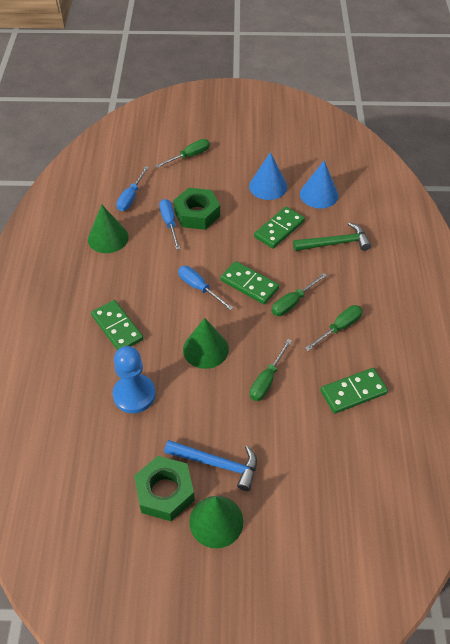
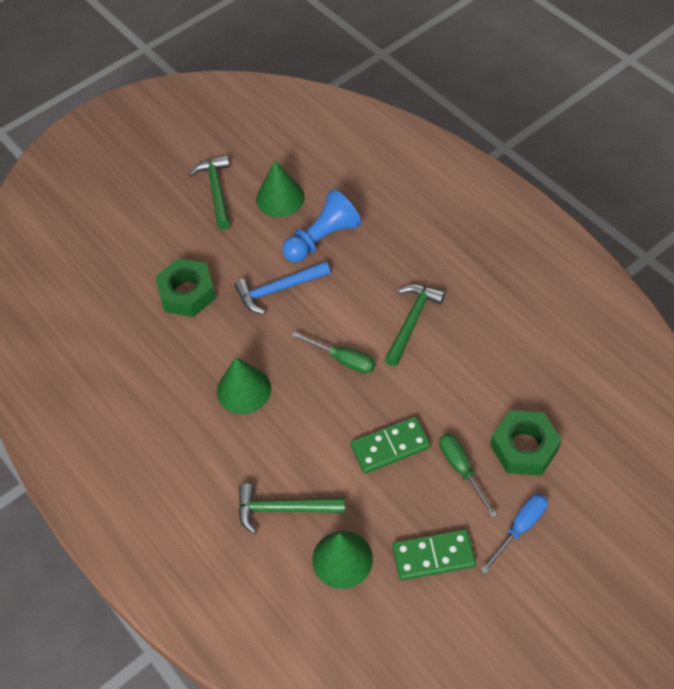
blue cone: 2 -> 0
blue screwdriver: 3 -> 1
green domino: 4 -> 2
green hammer: 1 -> 3
green screwdriver: 4 -> 2

